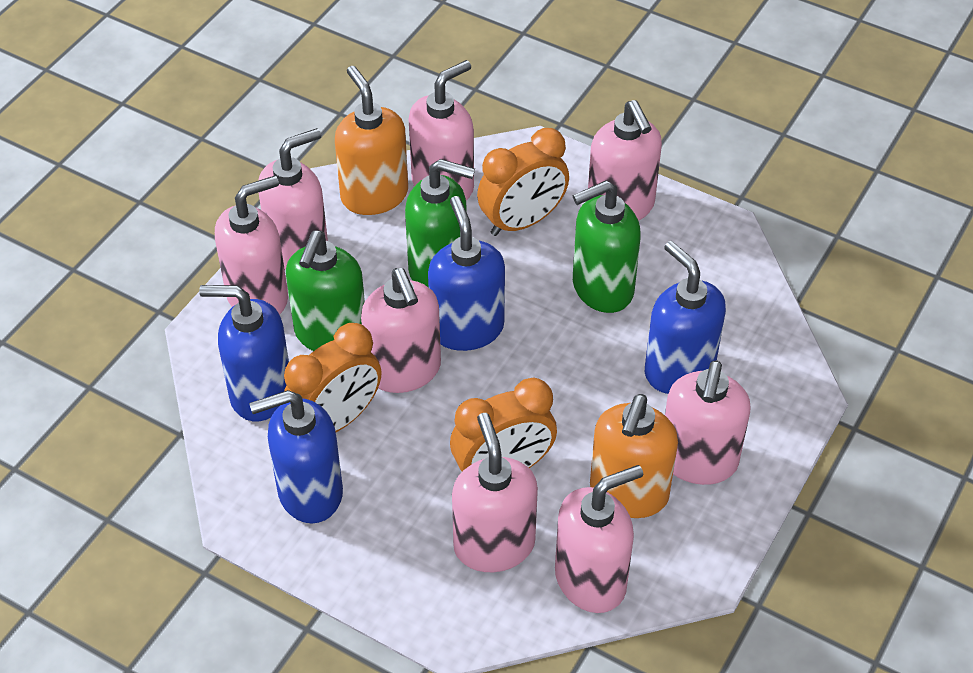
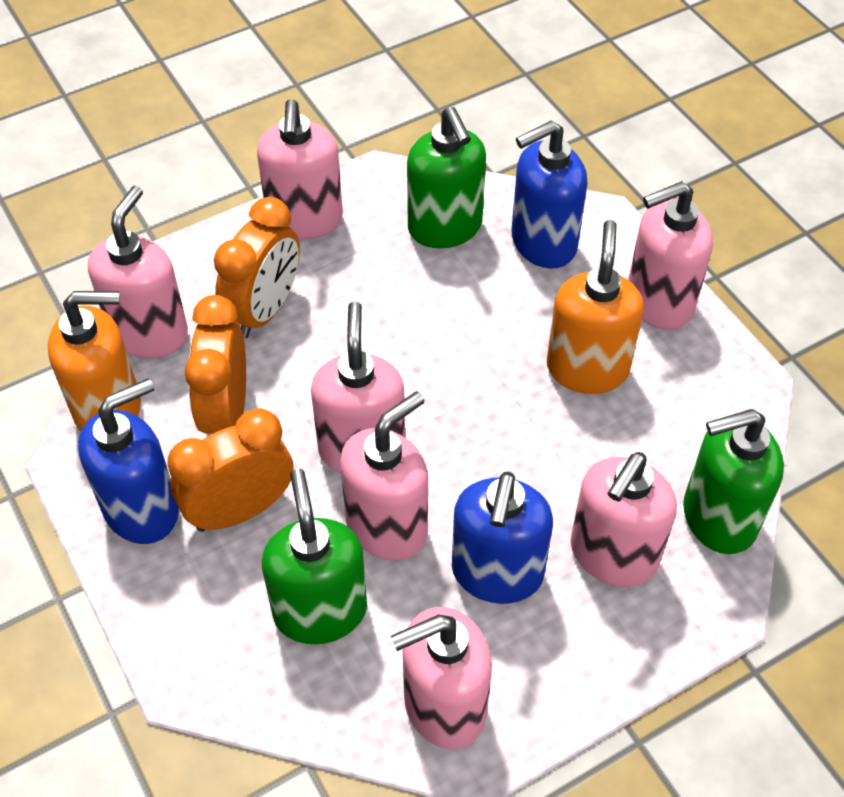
blue soap dispenser: 4 -> 3
pink soap dispenser: 8 -> 7

